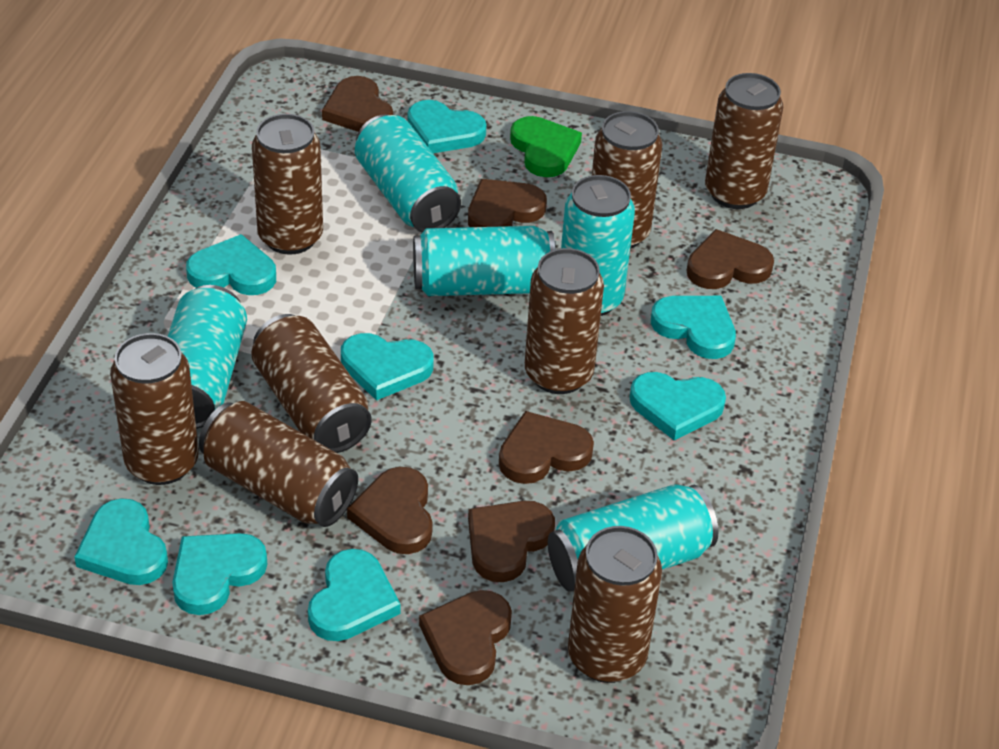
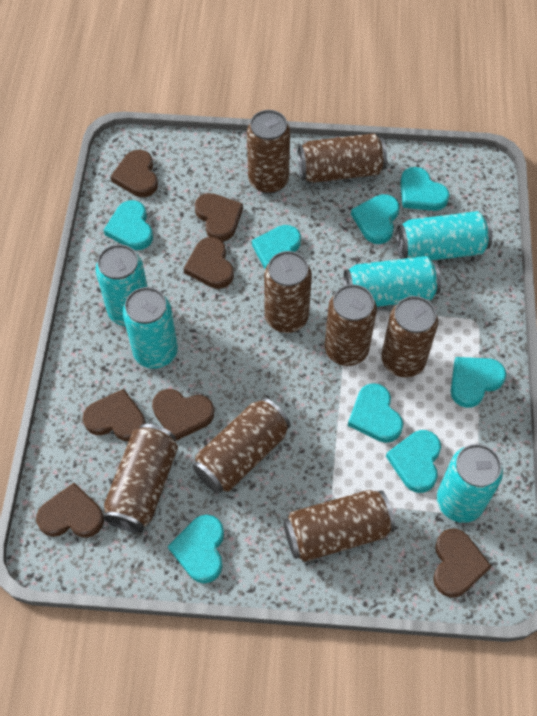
green heart: 1 -> 0

